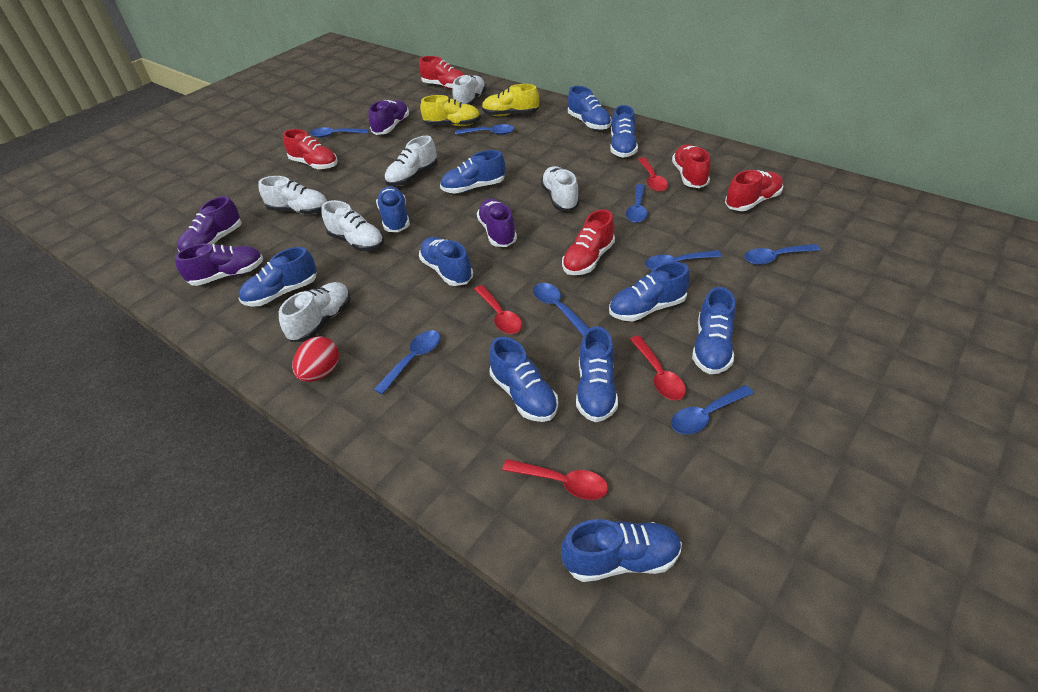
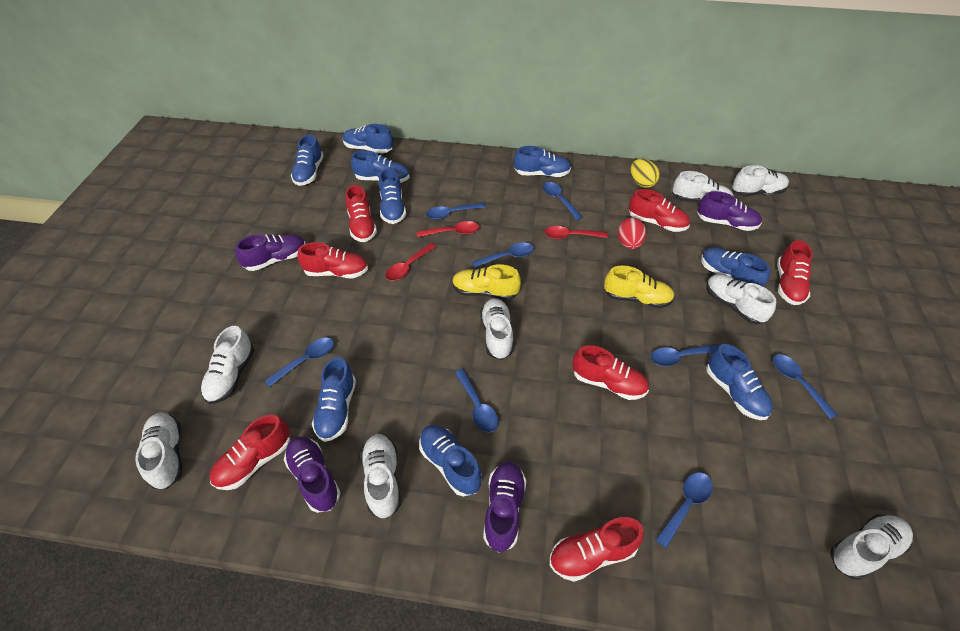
blue shoe: 11 -> 9
red shoe: 5 -> 7
red spoon: 4 -> 3
white shoe: 6 -> 8
yellow egg: 0 -> 1

